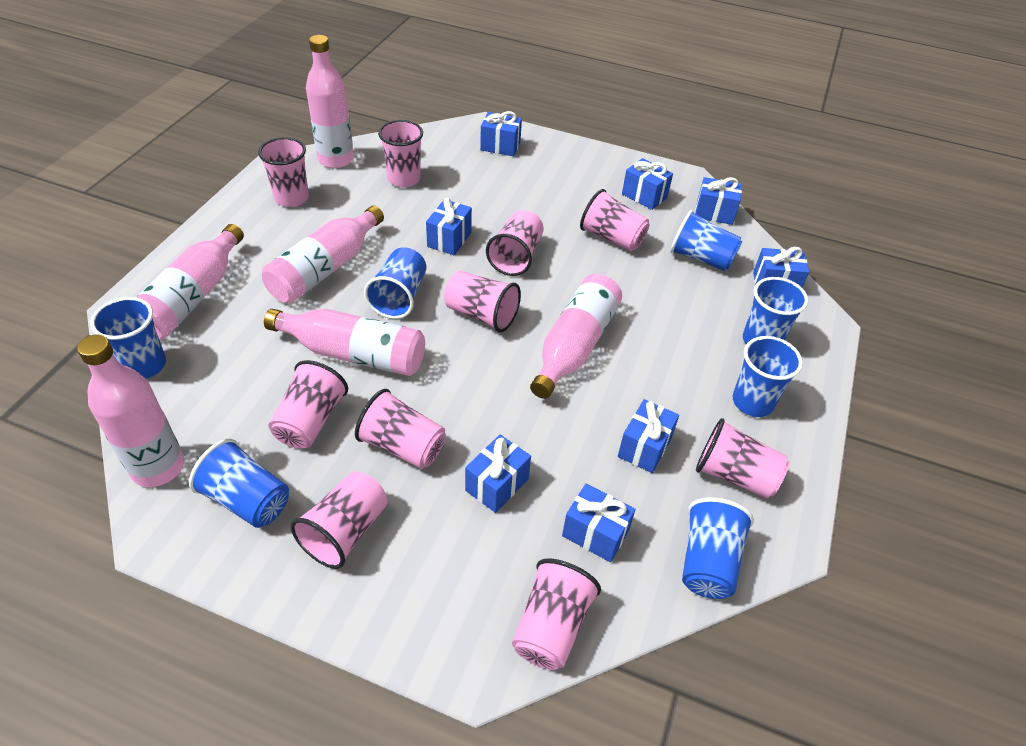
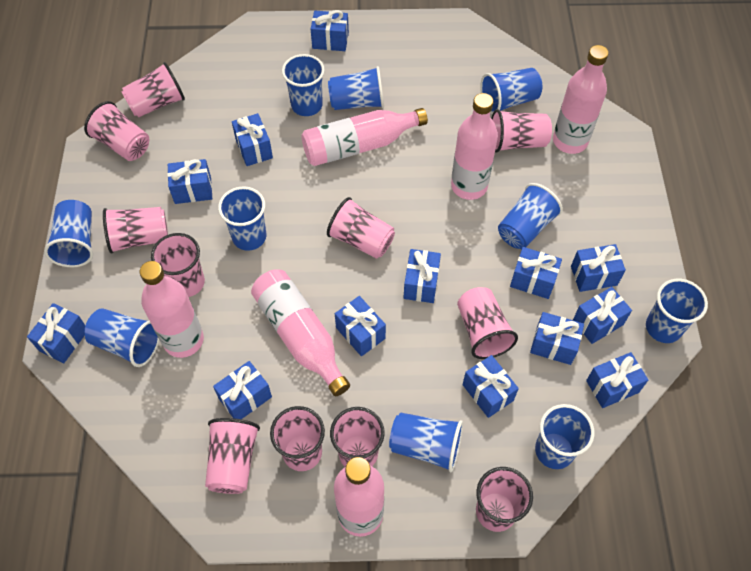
blue cup: 7 -> 10
blue gift: 8 -> 13
pink cup: 10 -> 11

